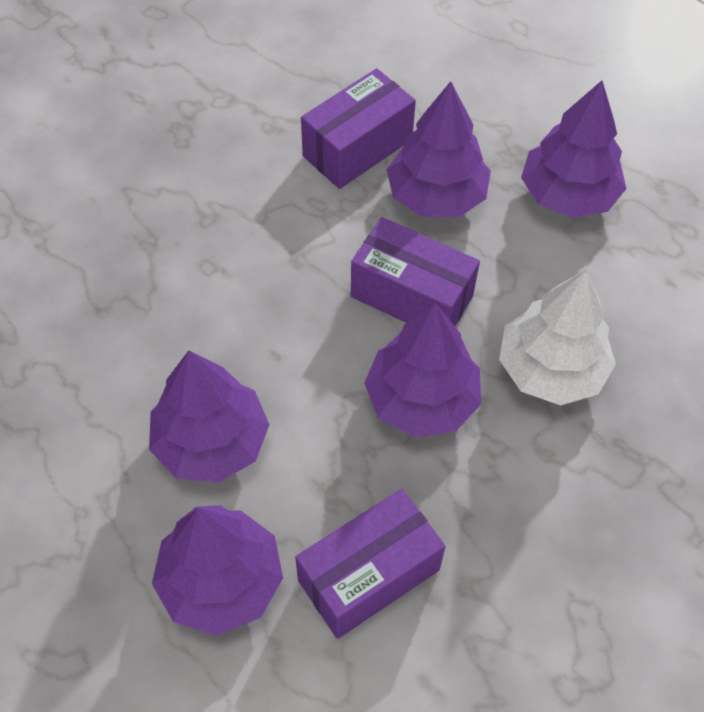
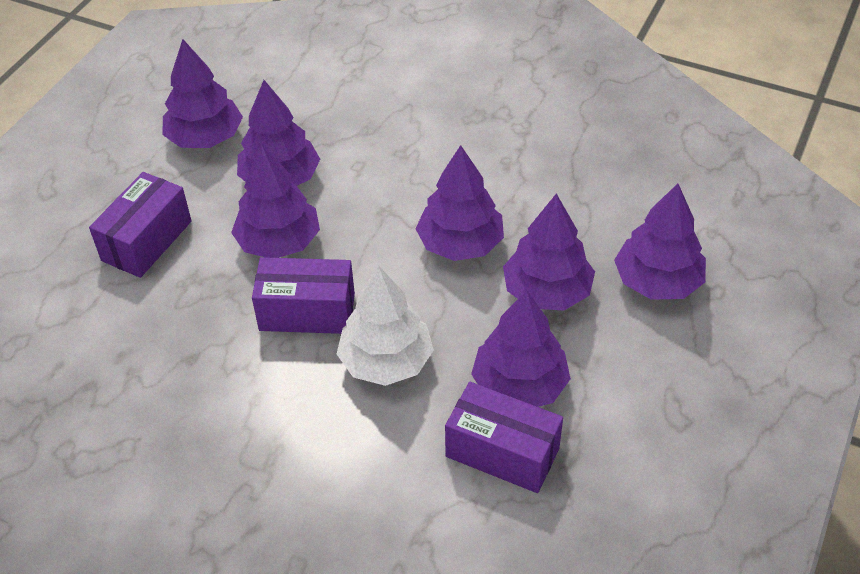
purple tree: 5 -> 7

